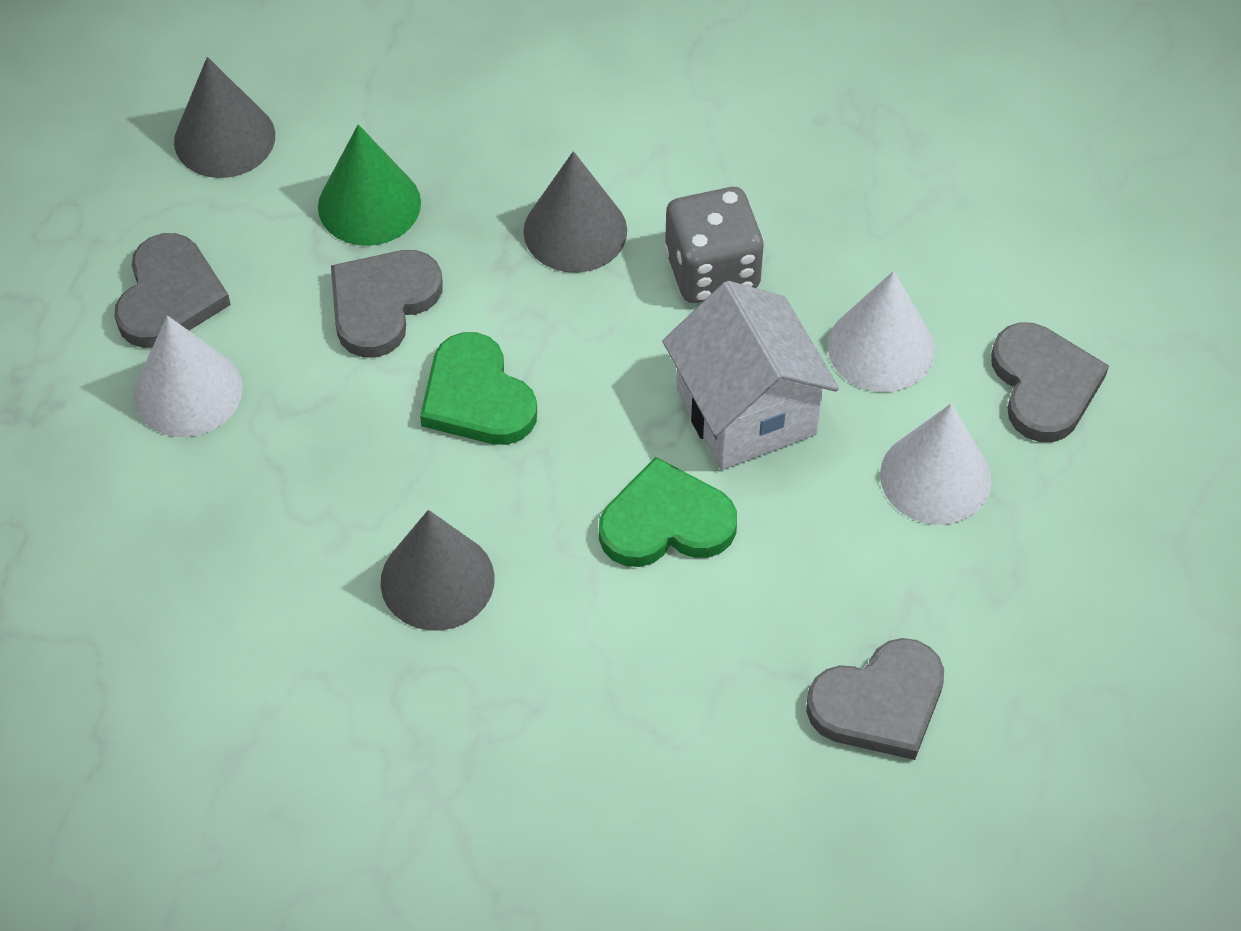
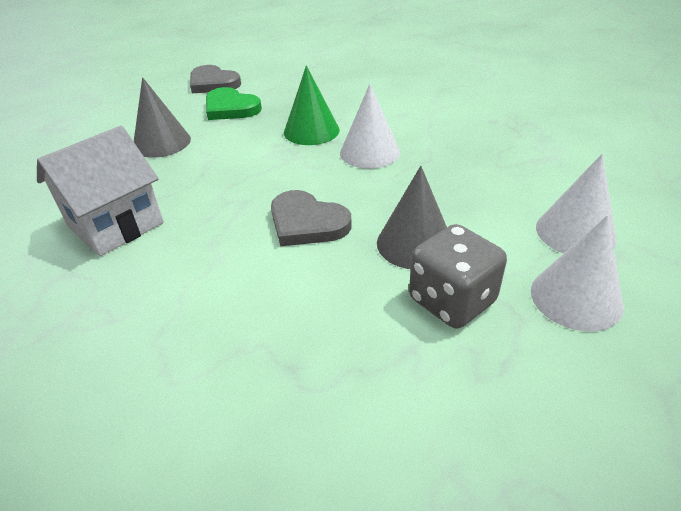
green heart: 2 -> 1
grey cone: 3 -> 2
grey heart: 4 -> 2

